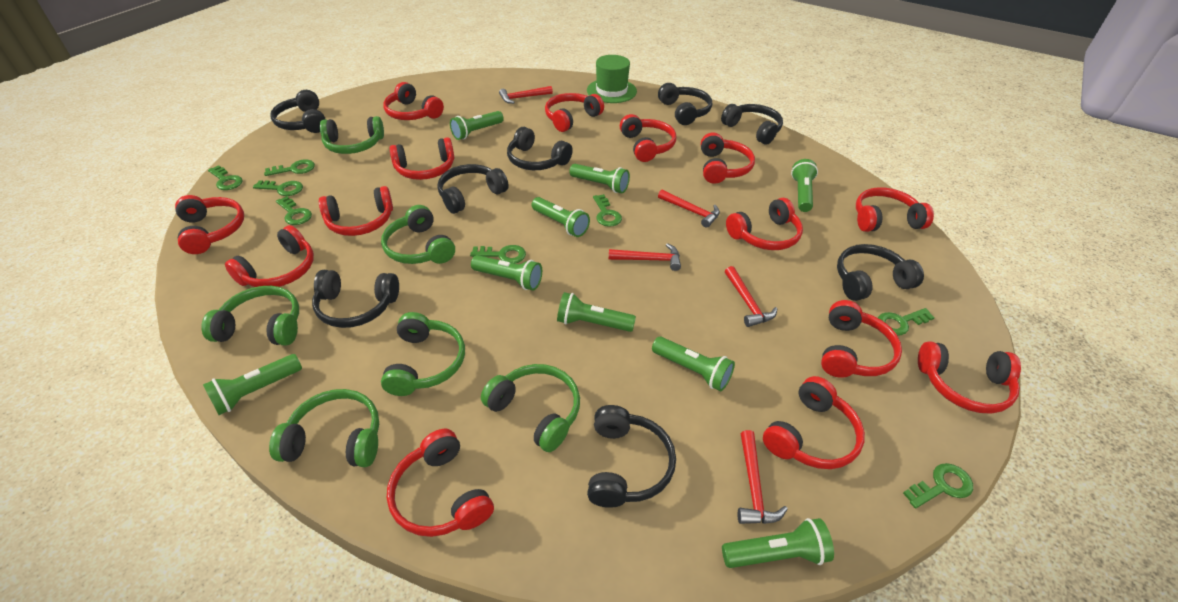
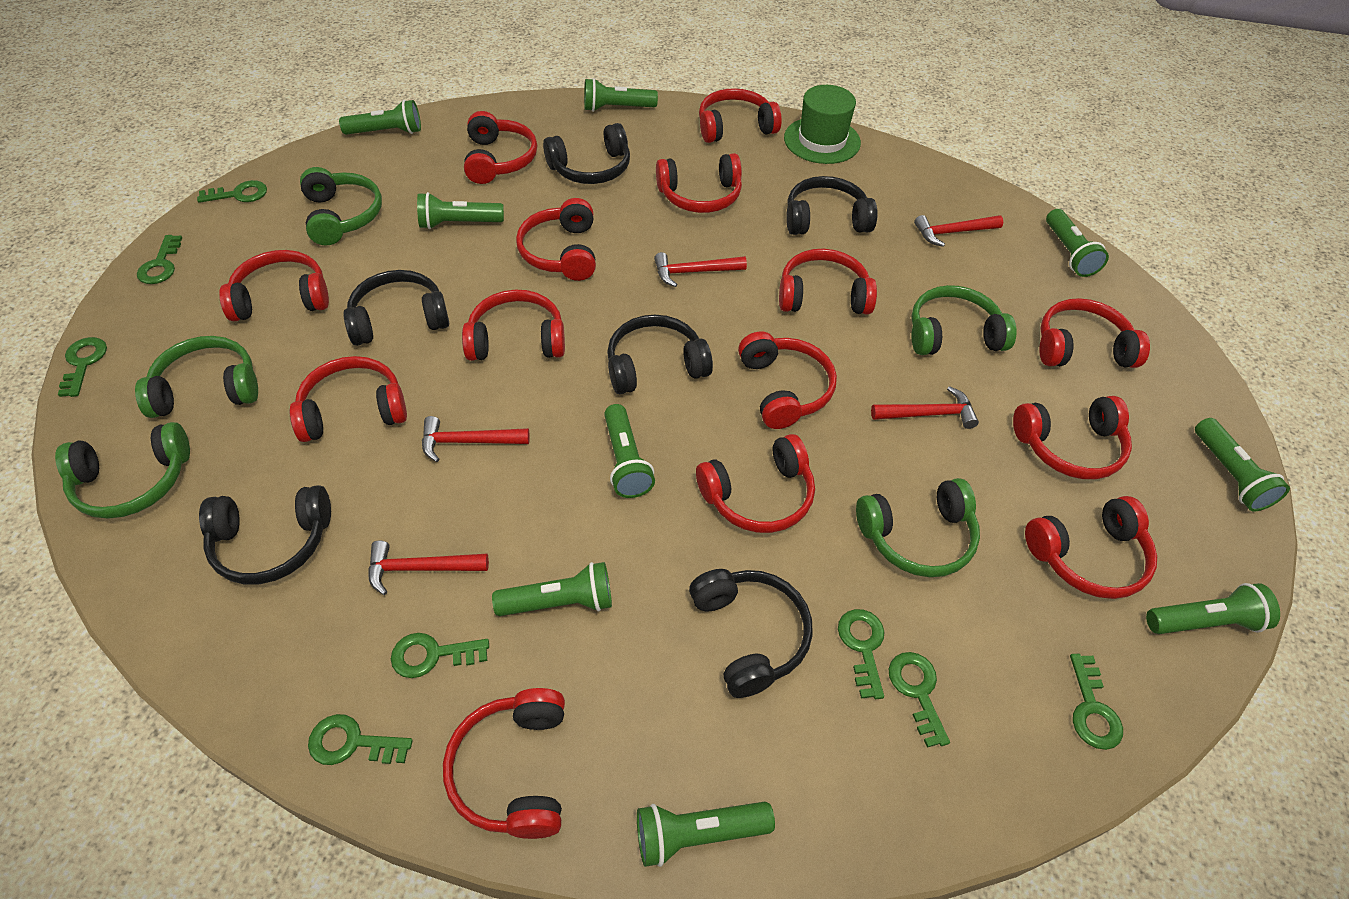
black headphones: 8 -> 6
green headphones: 6 -> 5

